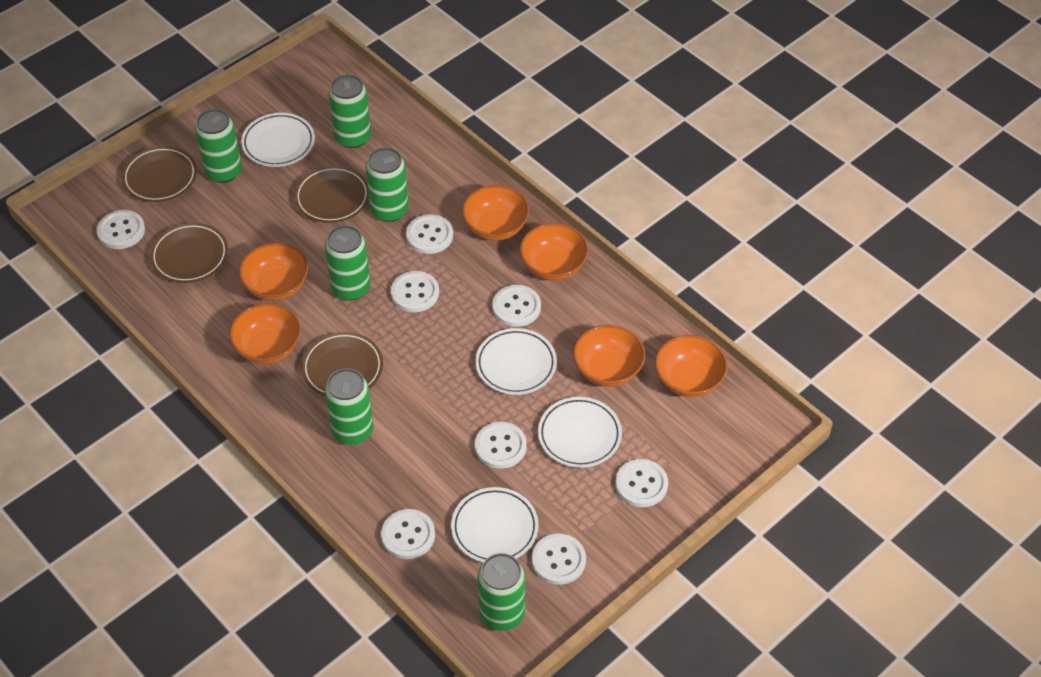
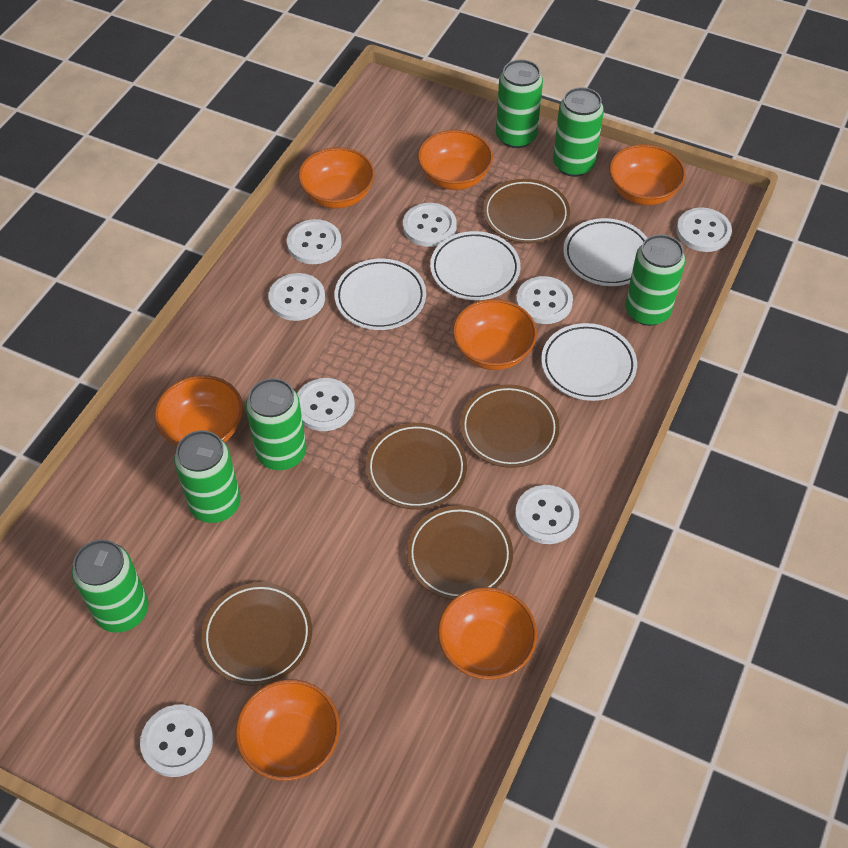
brown plate: 4 -> 5
orange bowl: 6 -> 7

